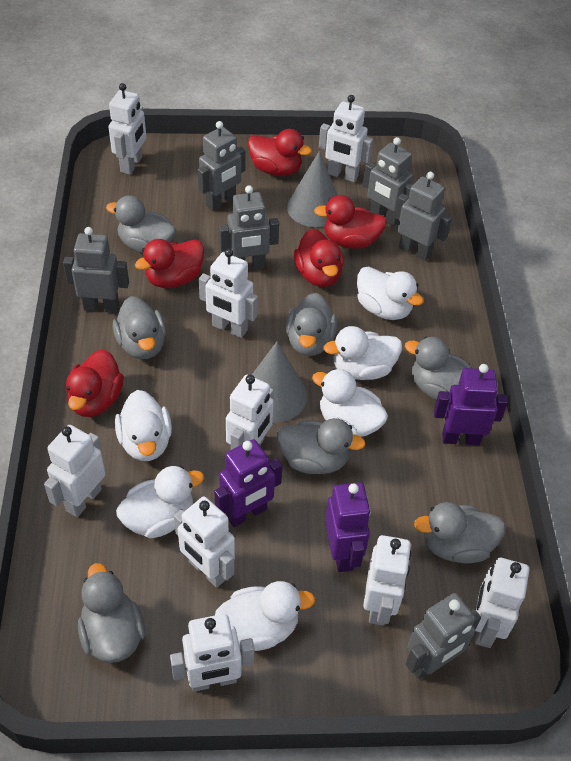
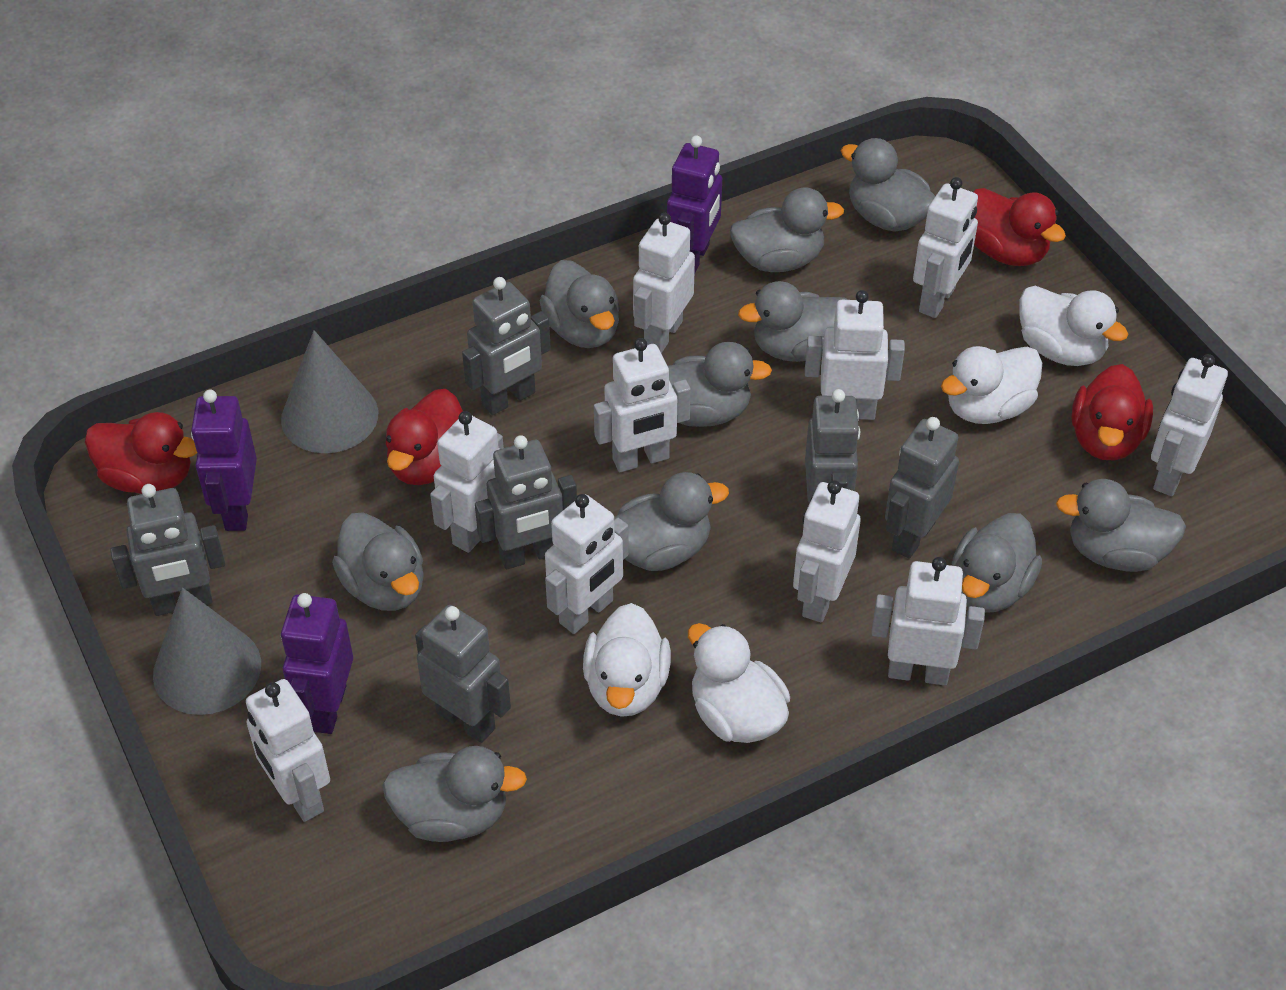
grey duck: 7 -> 10
red duck: 5 -> 4
white duck: 6 -> 4
white robot: 9 -> 10

